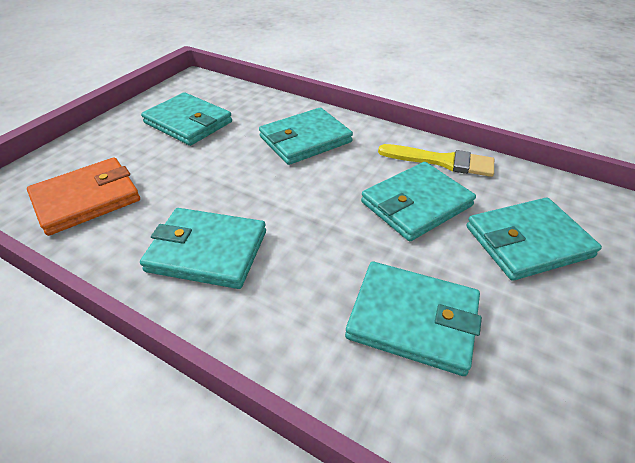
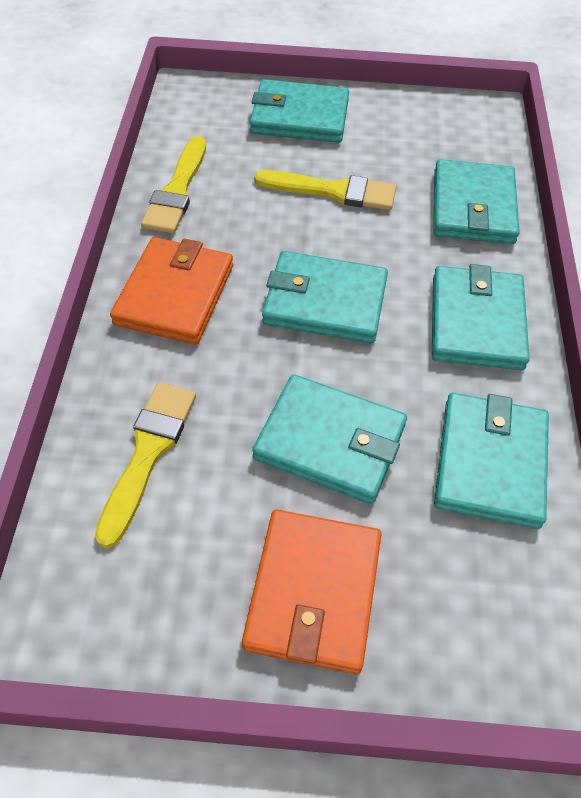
orange wallet: 1 -> 2
yellow brush: 1 -> 3

